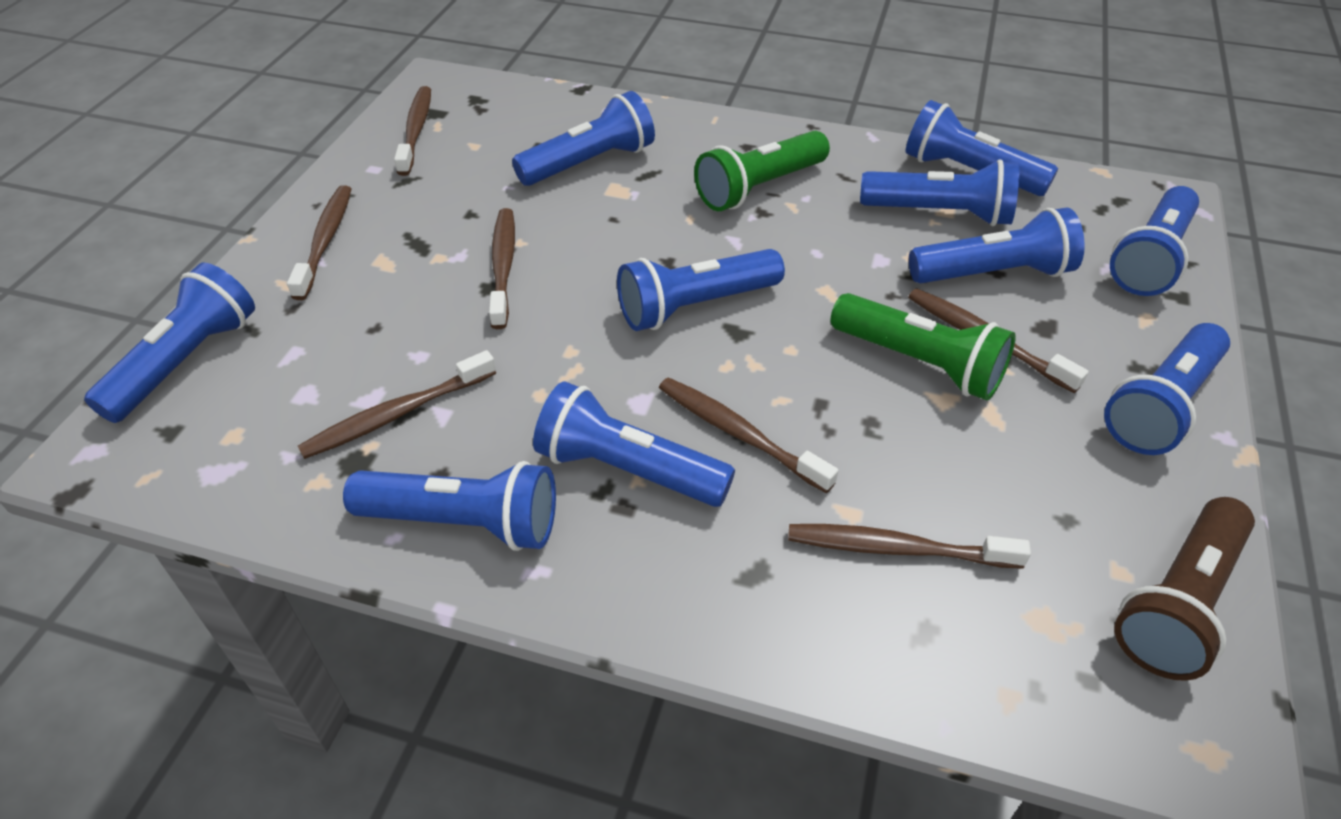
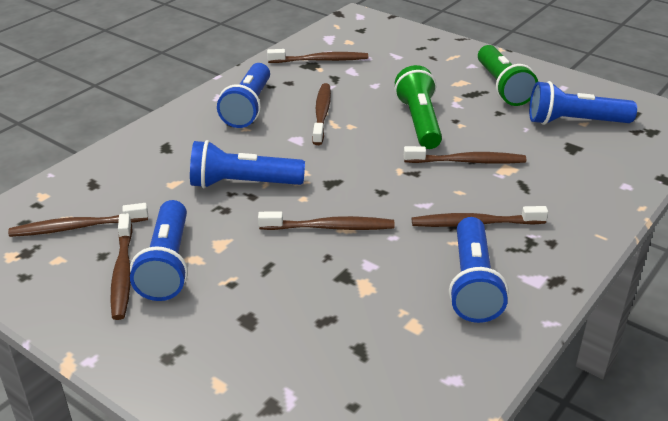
blue flashlight: 10 -> 5
brown flashlight: 1 -> 0

